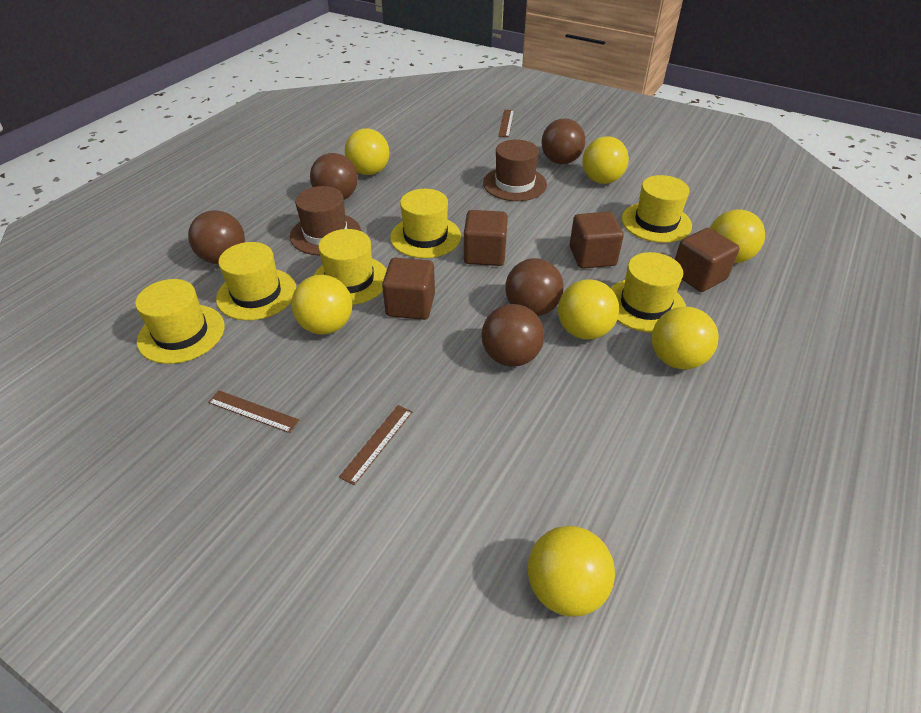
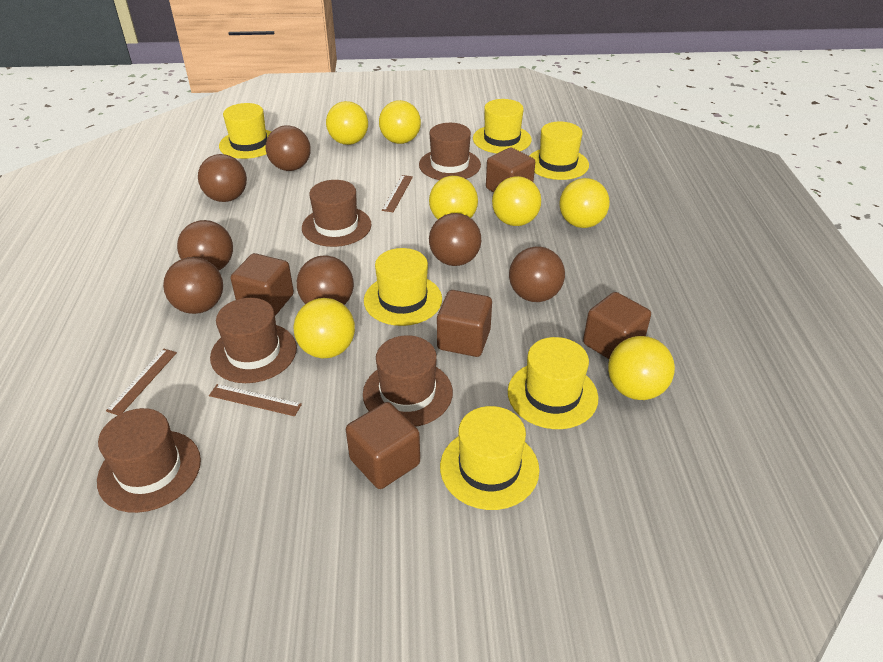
brown ball: 5 -> 7
brown cube: 4 -> 5
brown hat: 2 -> 5

